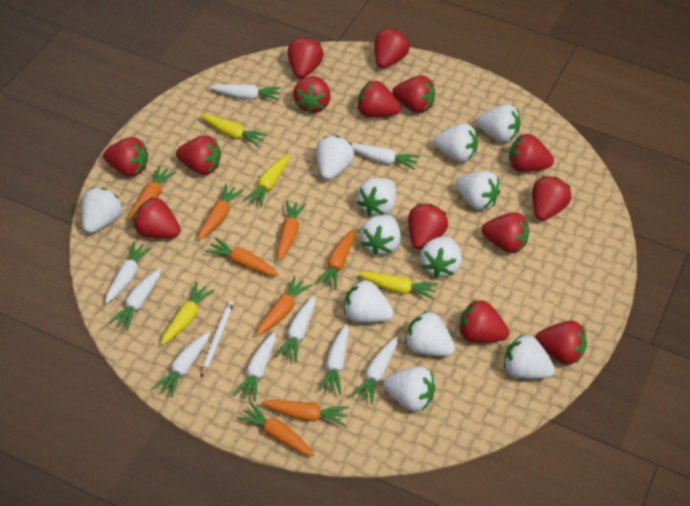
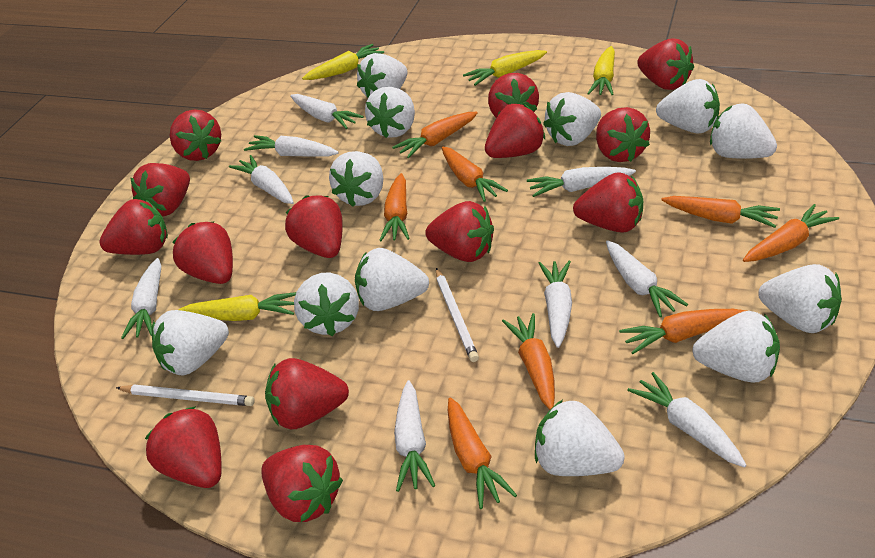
white pencil: 1 -> 2

